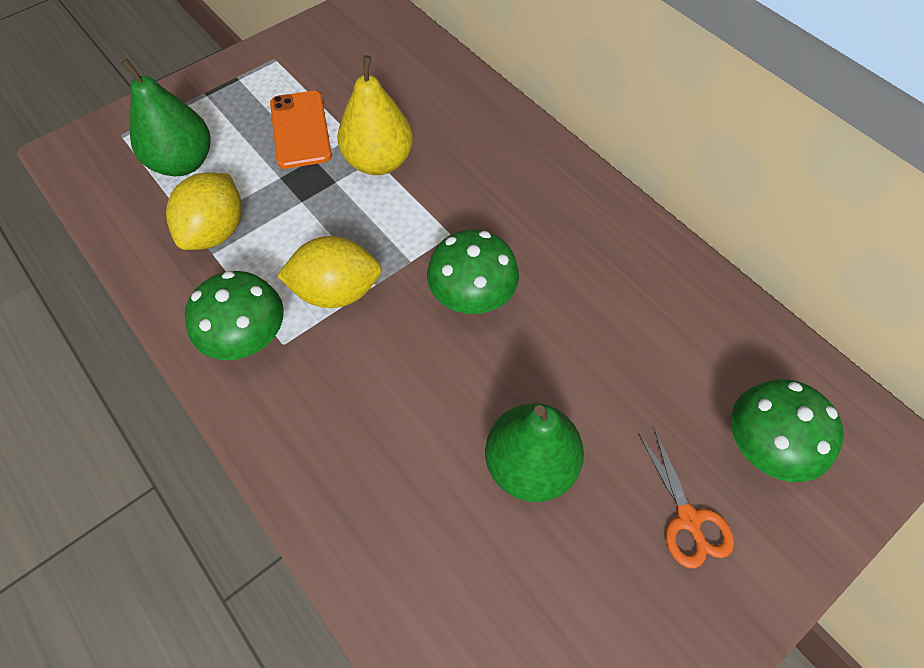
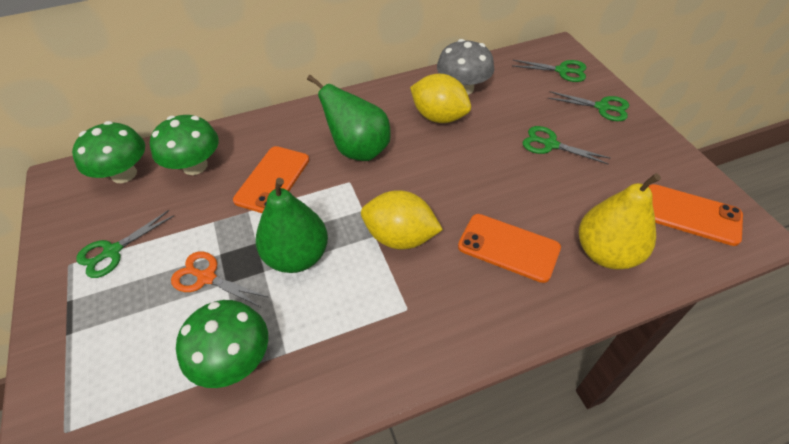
green scissors: 0 -> 4
grey mushroom: 0 -> 1
orange phone: 1 -> 3

